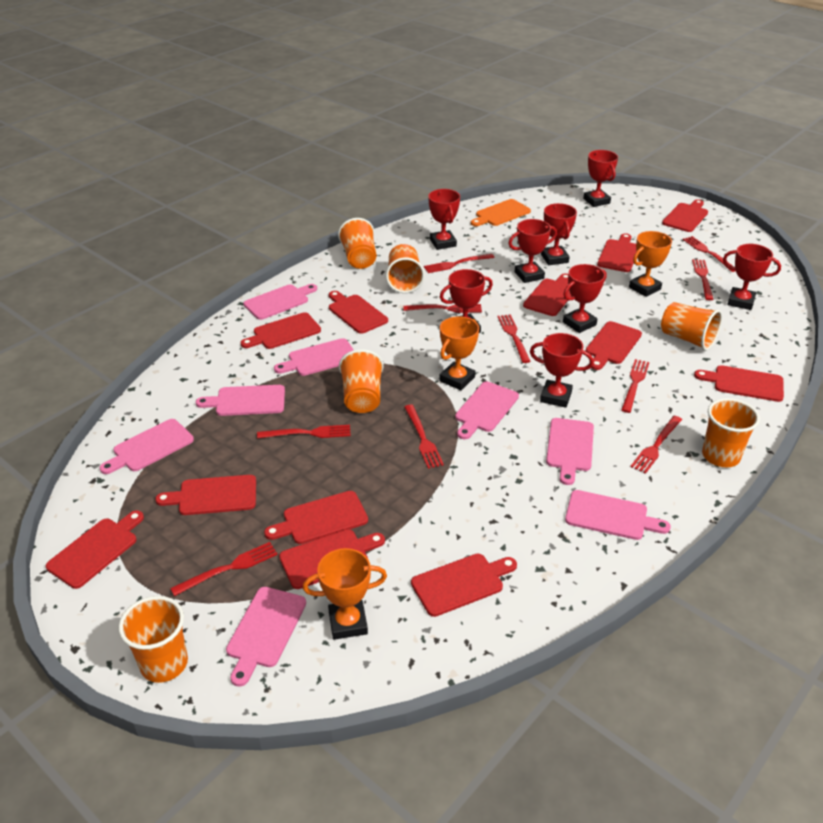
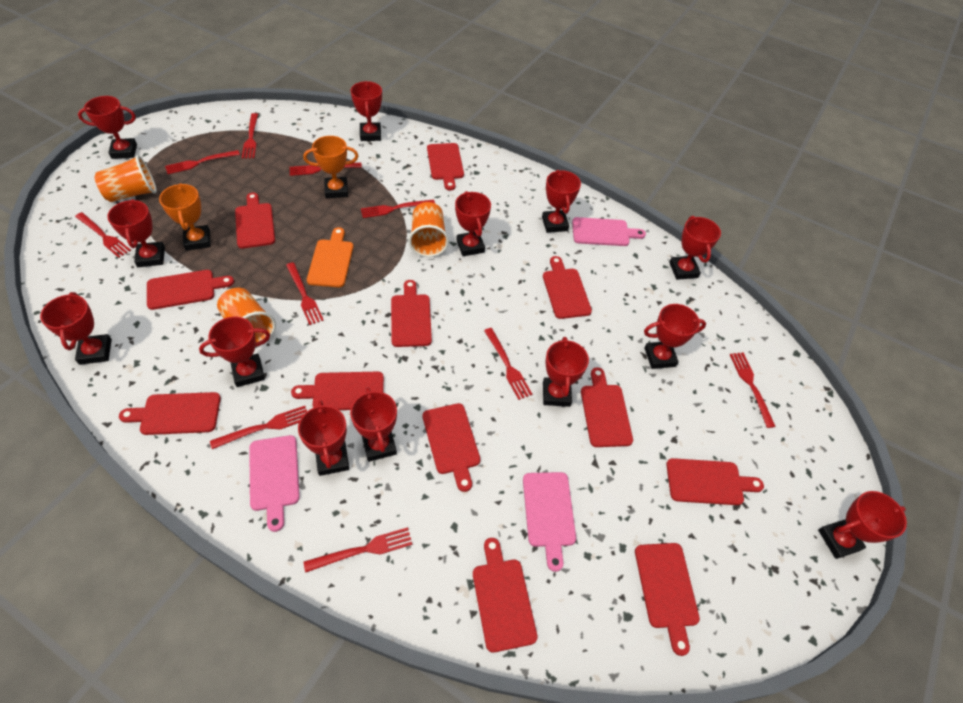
orange cup: 6 -> 3
orange trophy: 3 -> 2
pink cutting board: 8 -> 3
red trophy: 8 -> 13

